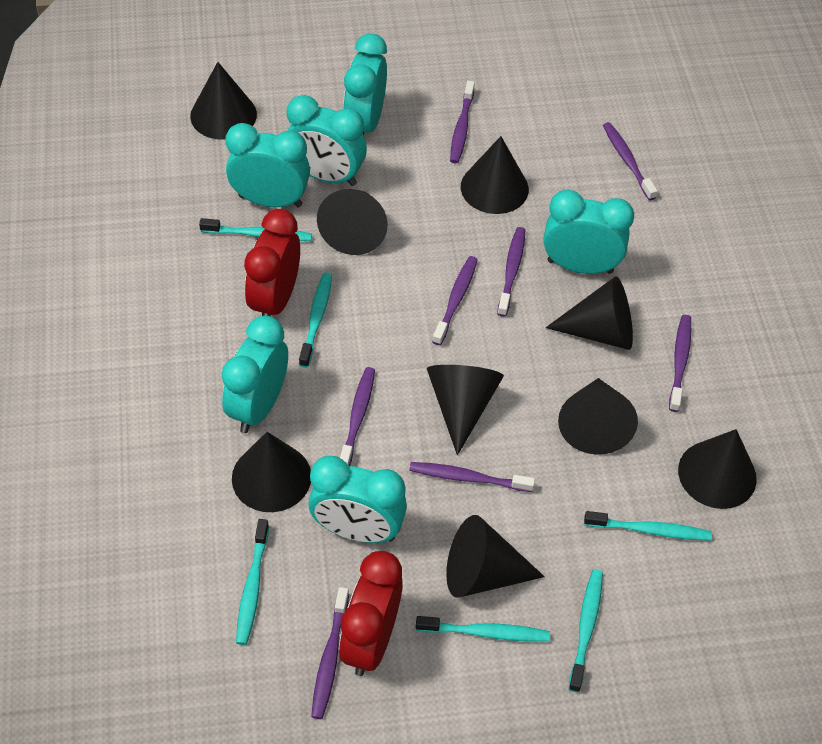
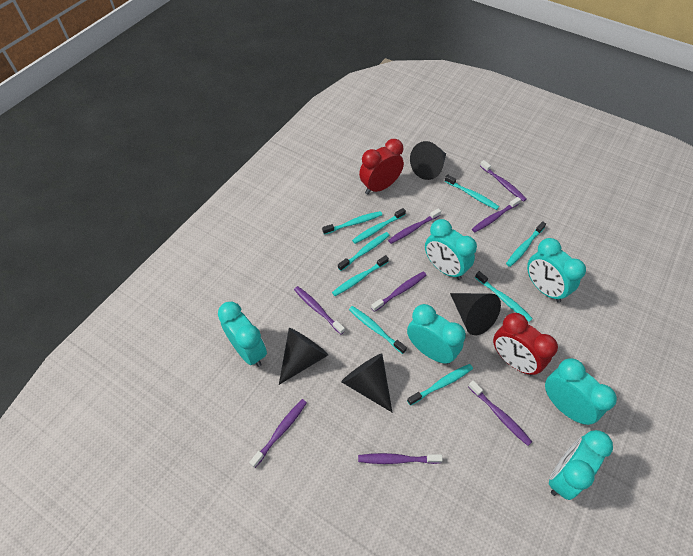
black cone: 9 -> 4
turquoise toothbrush: 6 -> 9

